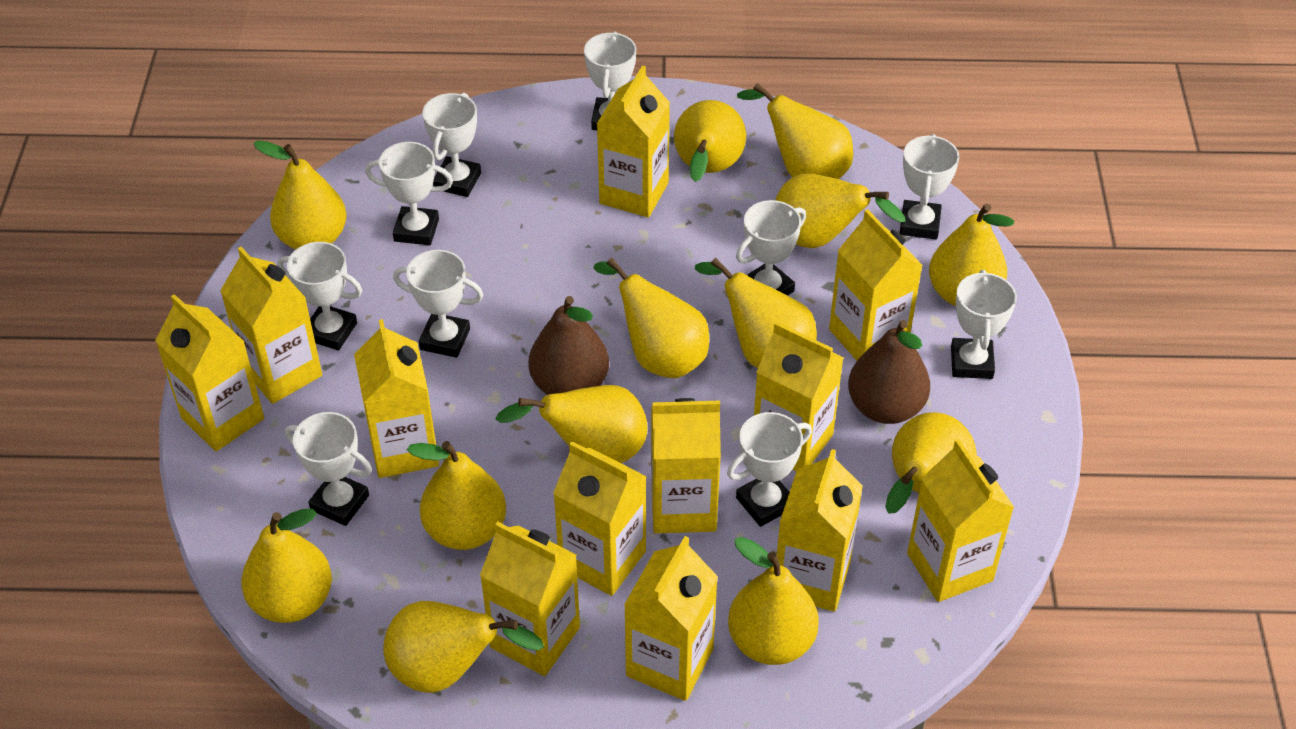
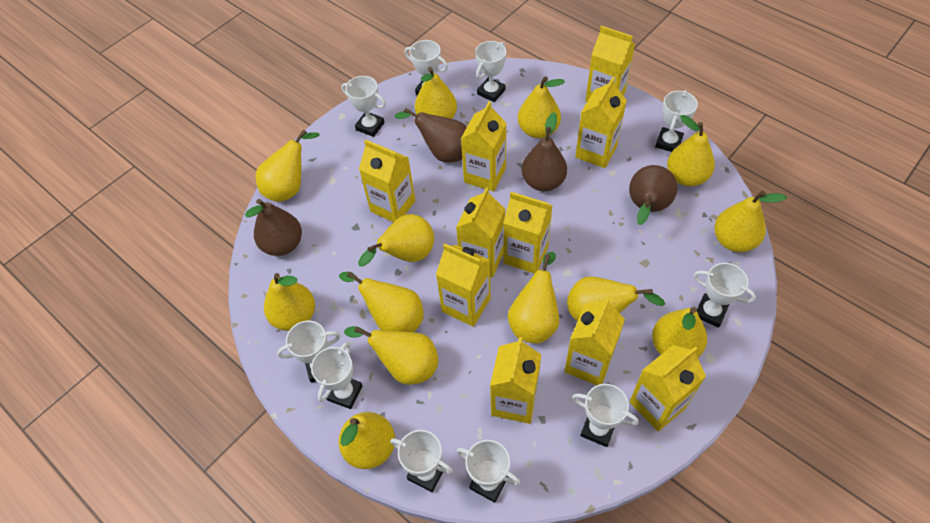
brown pear: 2 -> 4
yellow carton: 12 -> 10

